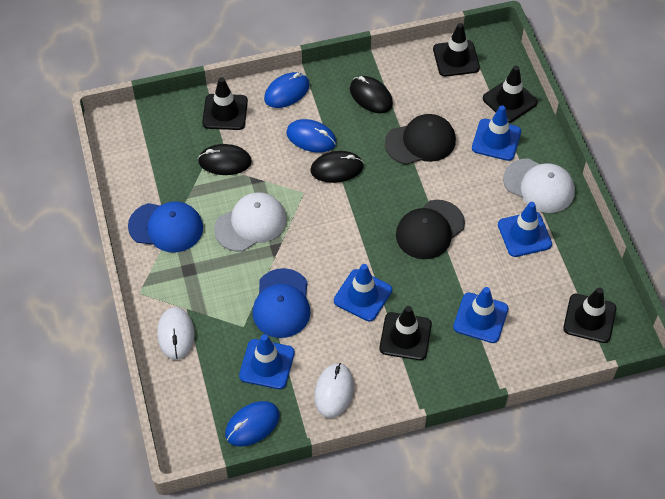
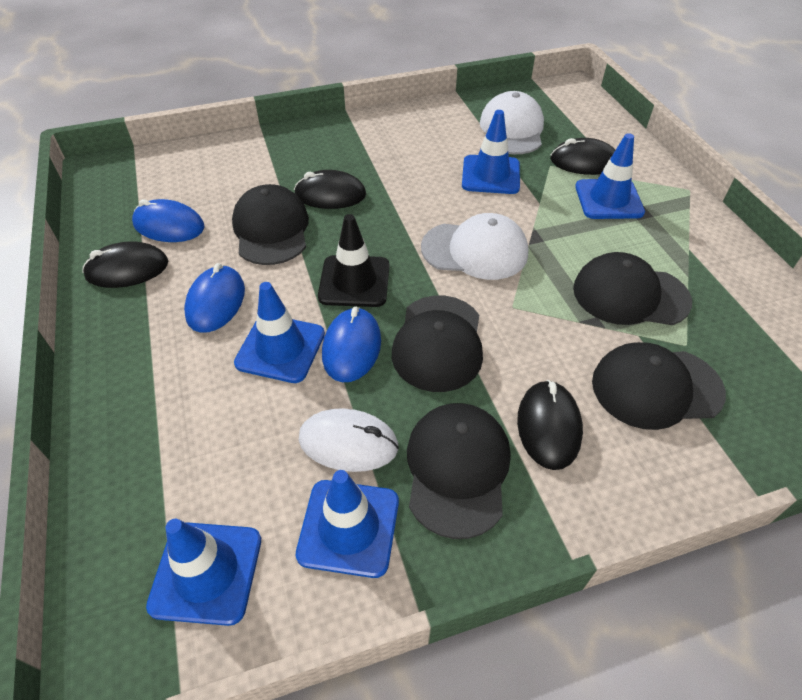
black cap: 2 -> 5
black mouse: 3 -> 4
black traffic cone: 5 -> 1
blue cap: 2 -> 0
white mouse: 2 -> 1

